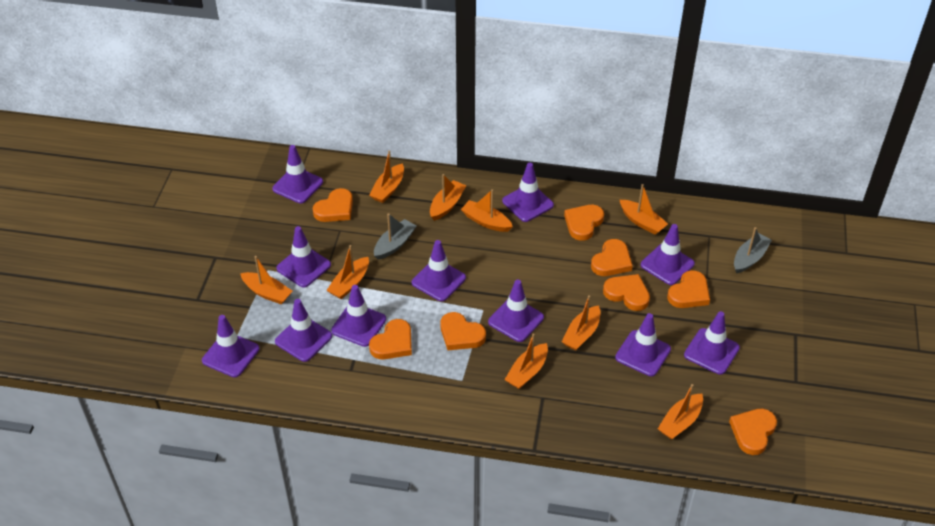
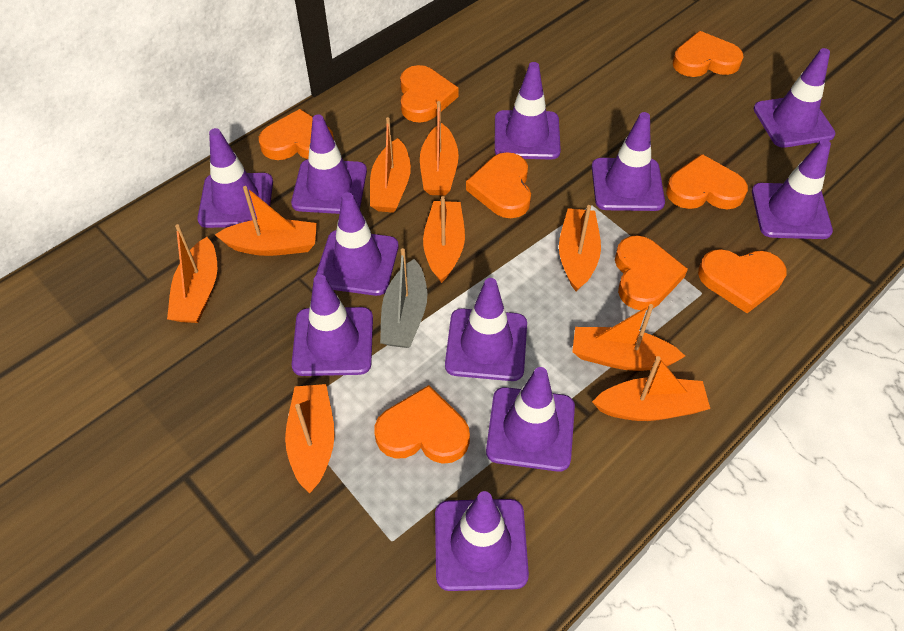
grey boat: 2 -> 1

